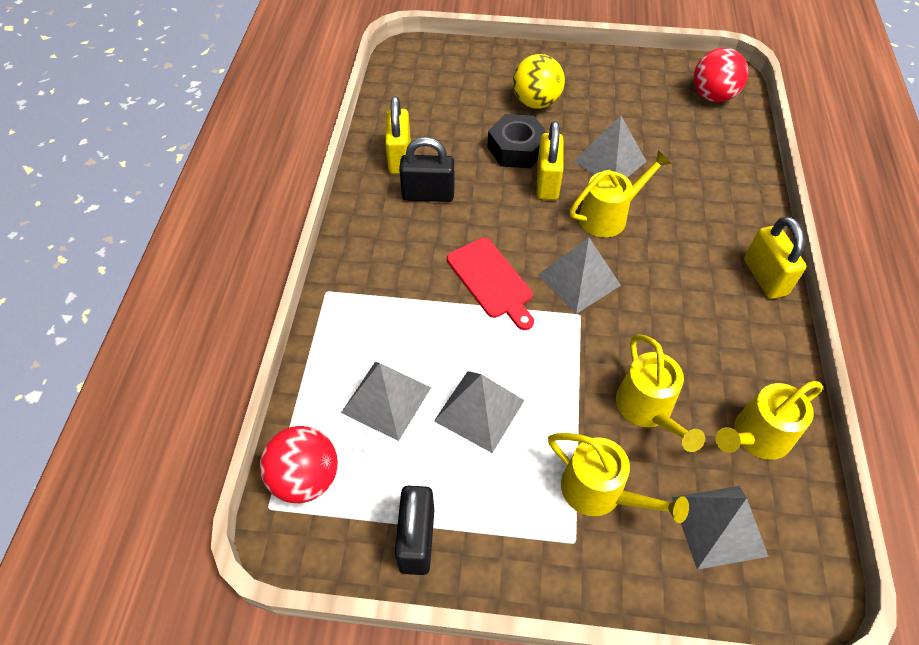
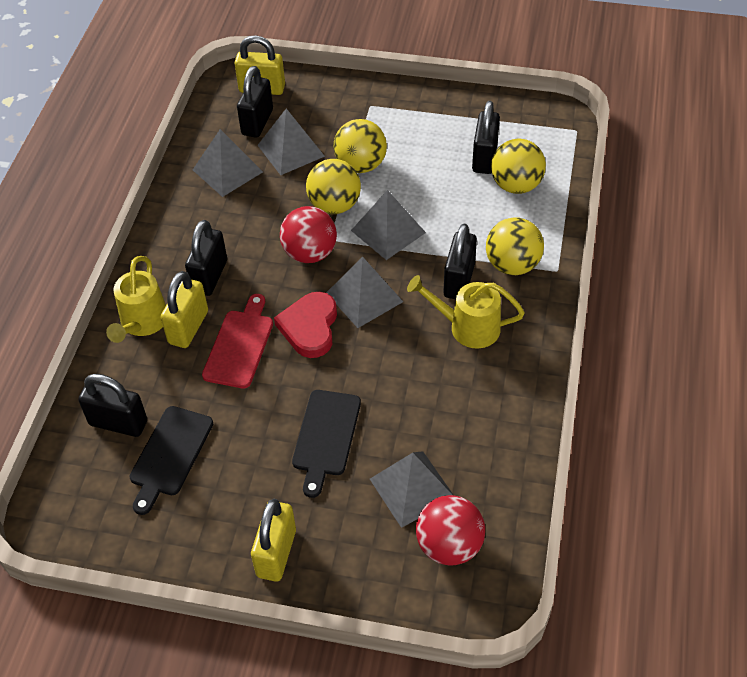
black cutting board: 0 -> 2
black nut: 1 -> 0
black padlock: 2 -> 5
red heart: 0 -> 1
yellow ball: 1 -> 4
yellow watering can: 4 -> 2

